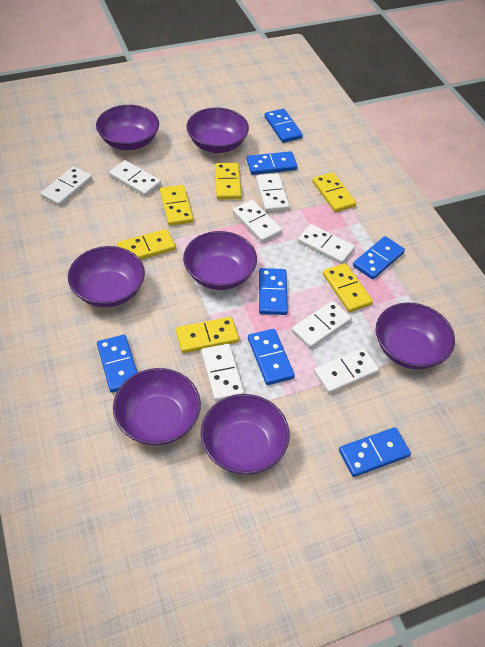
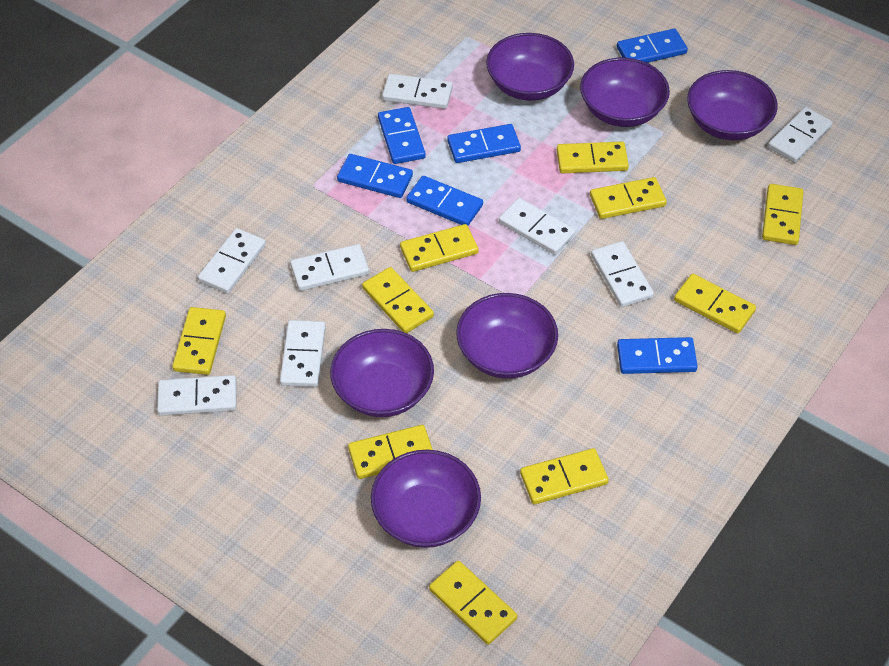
blue domino: 7 -> 6
purple bowl: 7 -> 6
yellow domino: 6 -> 10

